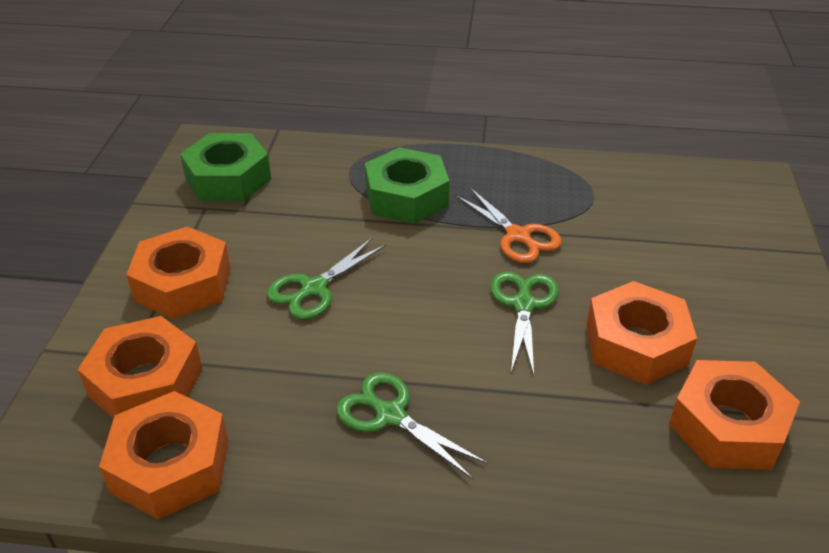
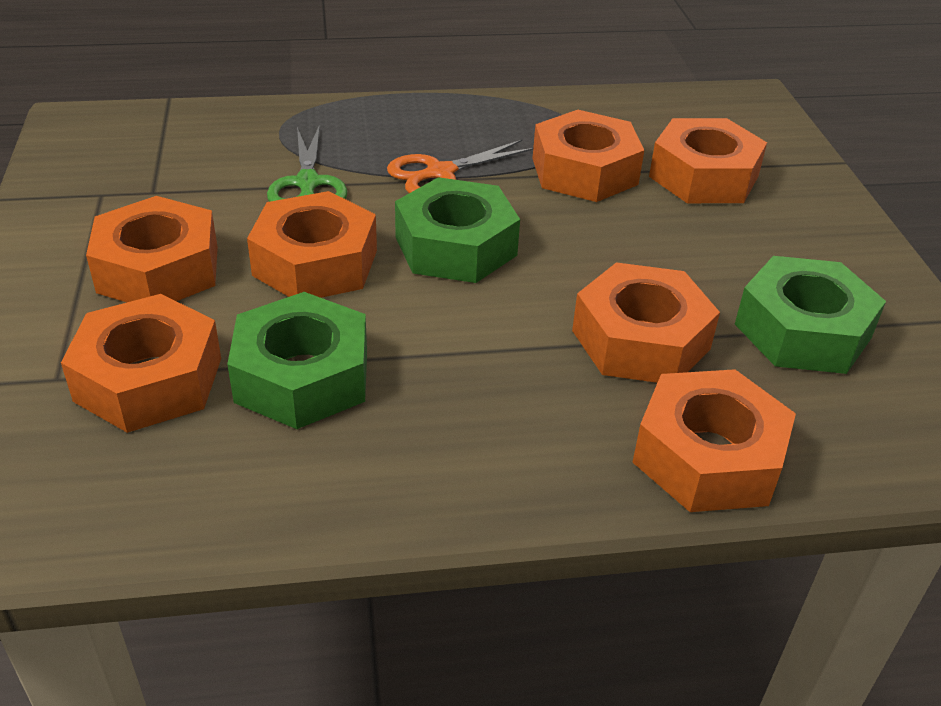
green nut: 2 -> 3
green scissors: 3 -> 1
orange nut: 5 -> 7

